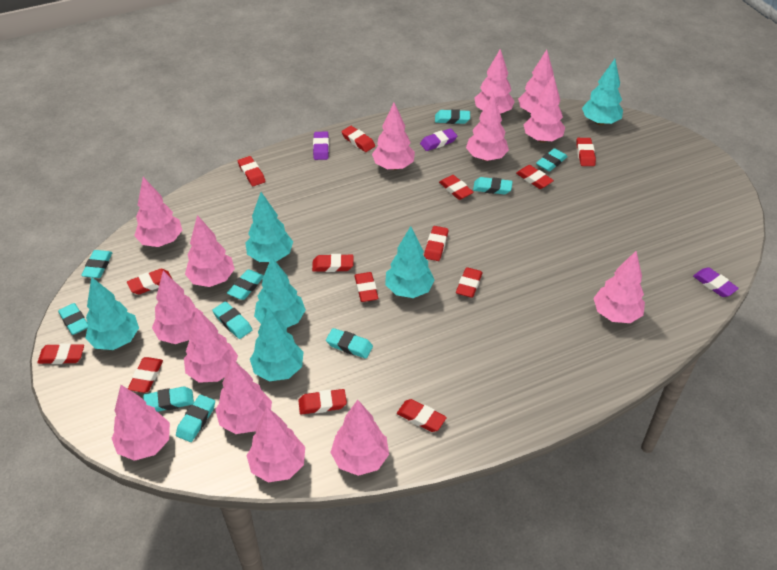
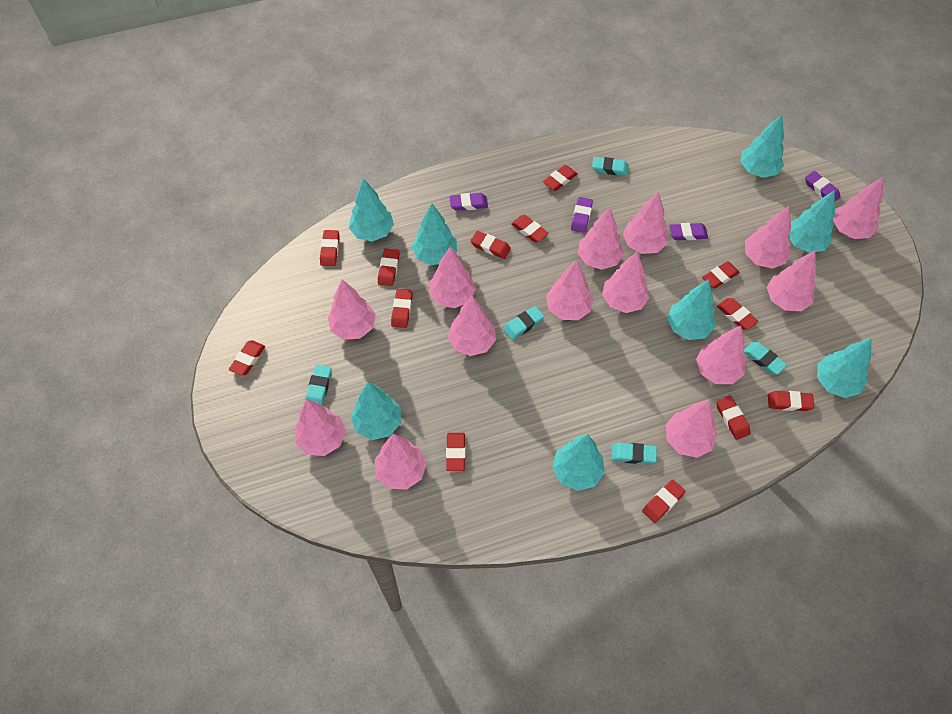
purple eraser: 3 -> 4
red eraser: 14 -> 13
turquoise eraser: 10 -> 5
turquoise tree: 6 -> 8

